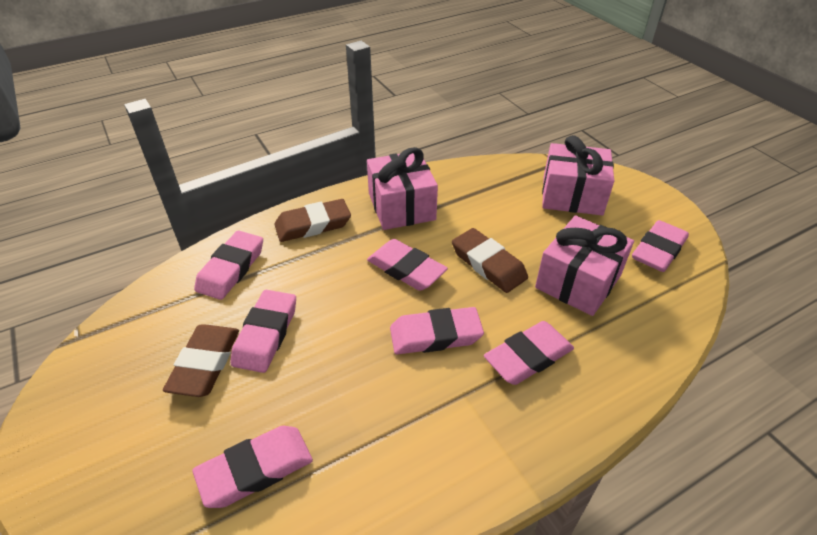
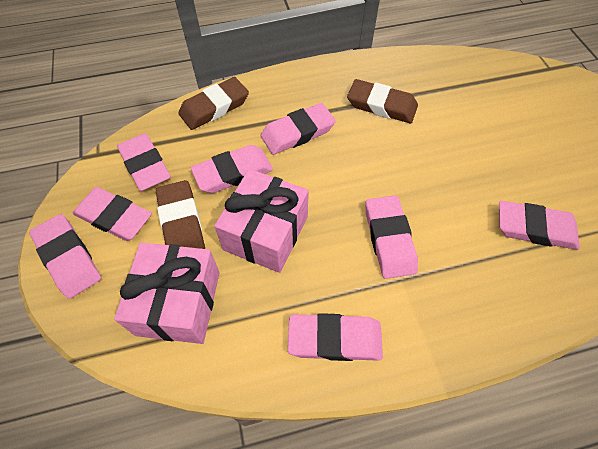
pink eraser: 7 -> 8
pink gift: 3 -> 2

